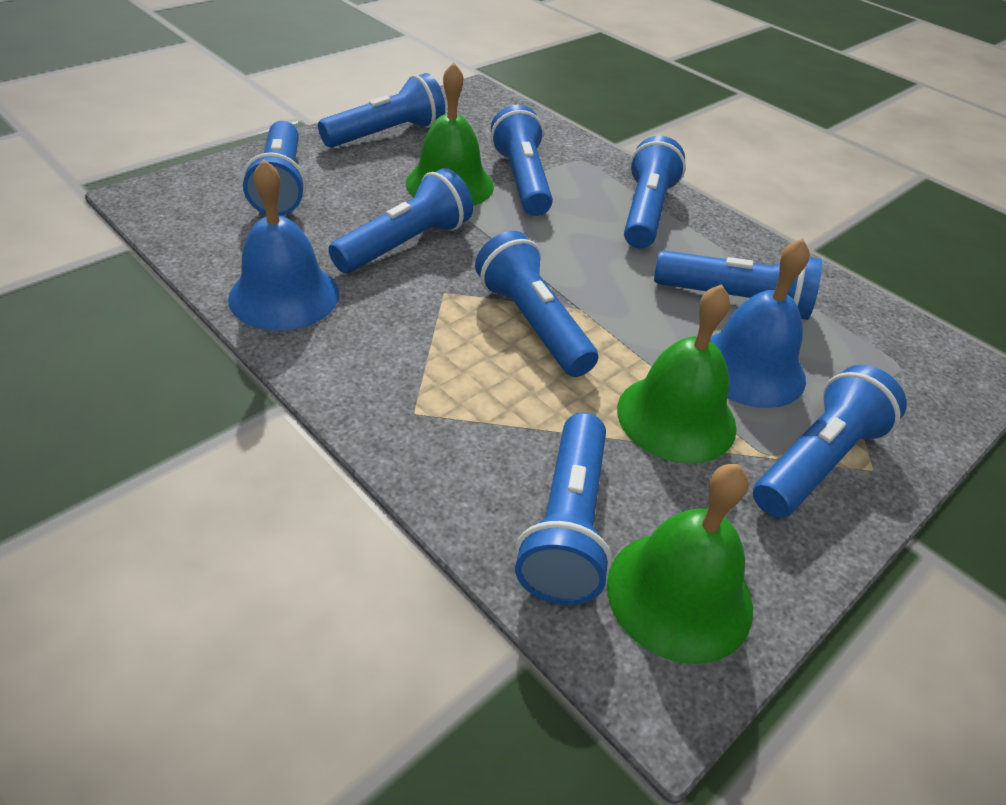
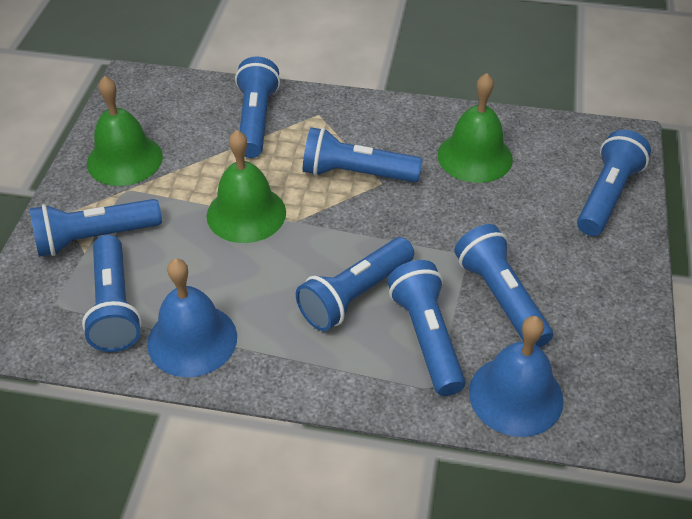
blue flashlight: 9 -> 8

